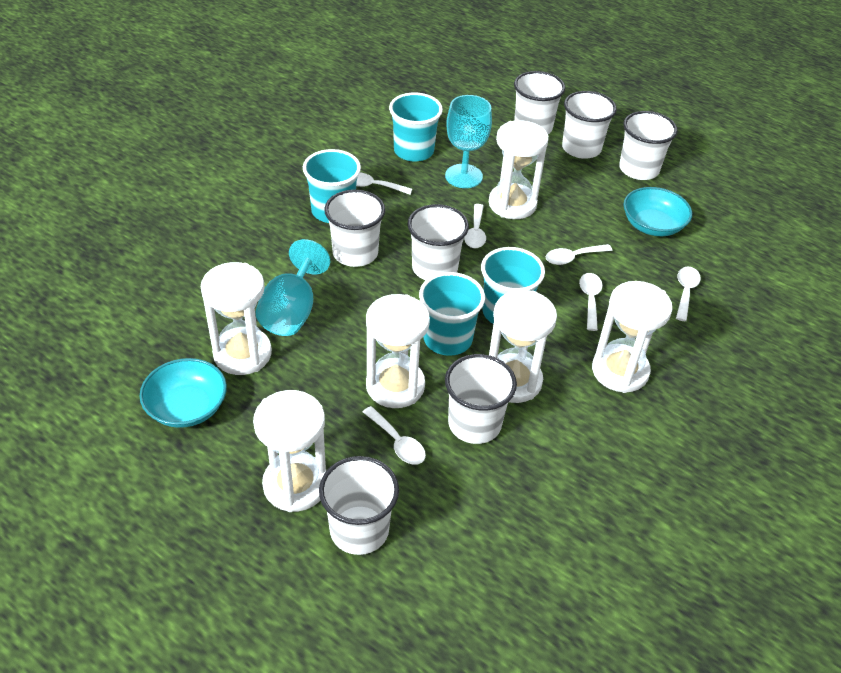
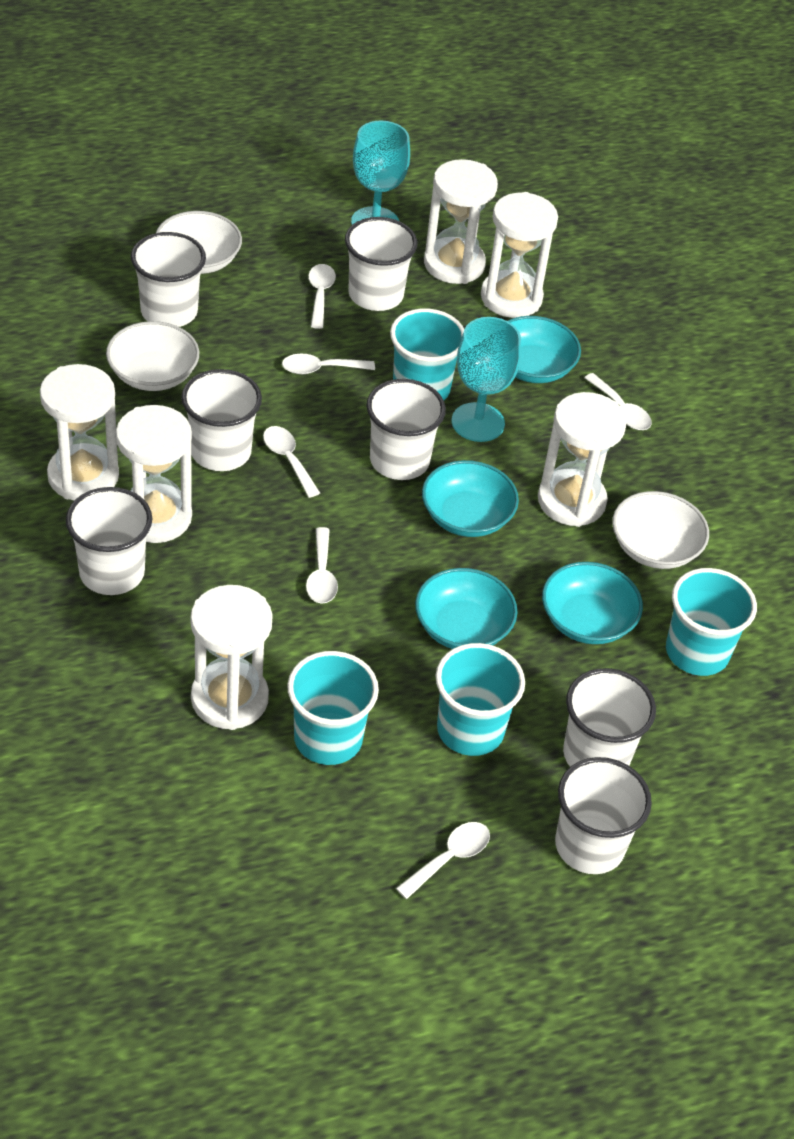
turquoise bowl: 2 -> 4
white bowl: 0 -> 3

